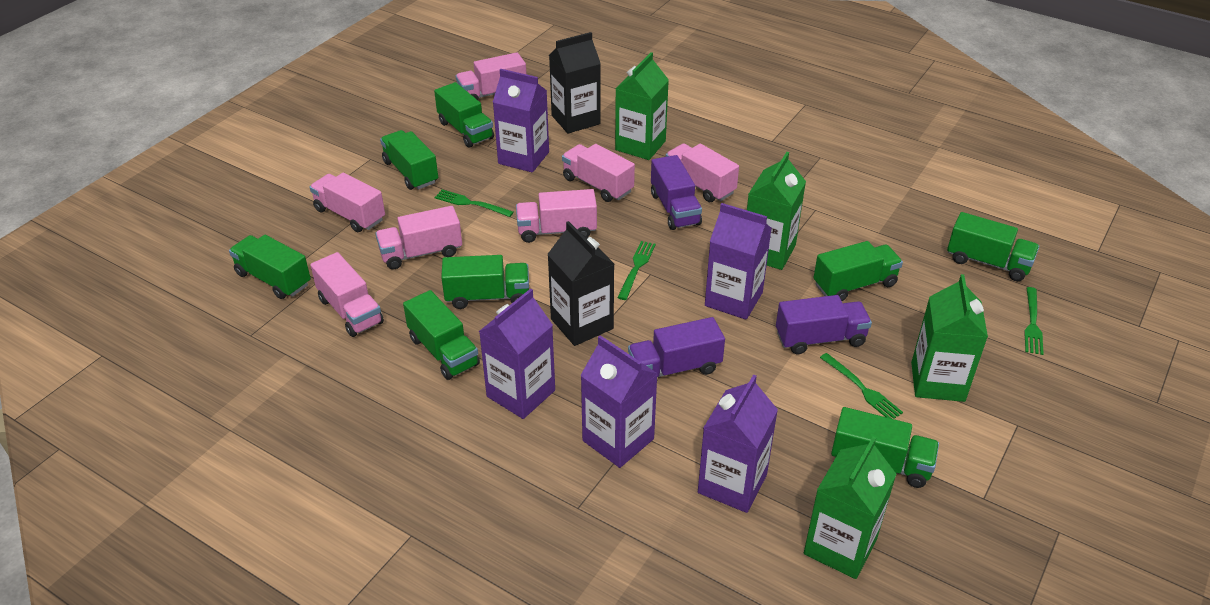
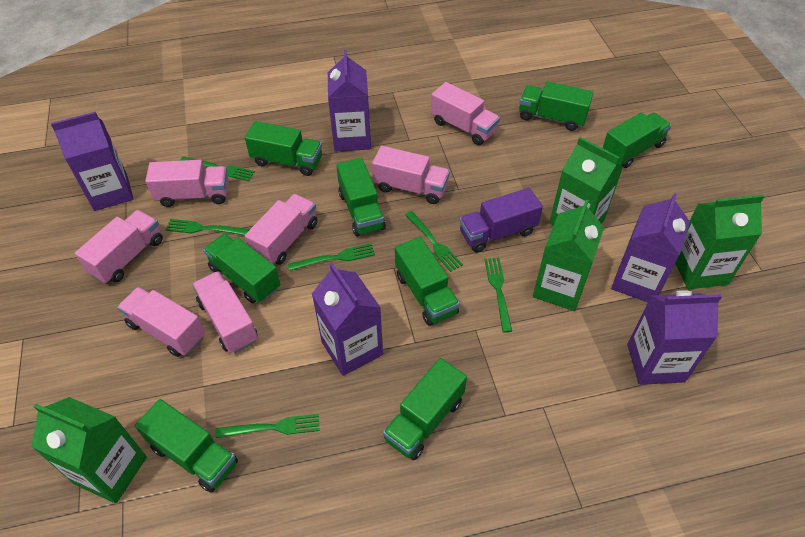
black carton: 2 -> 0
green fork: 4 -> 6
purple truck: 3 -> 1

